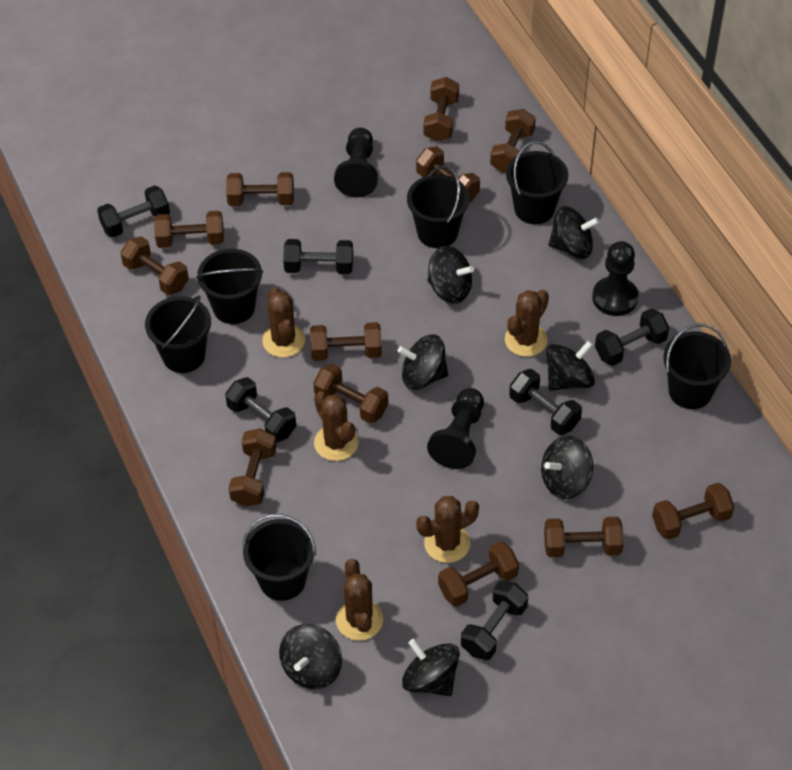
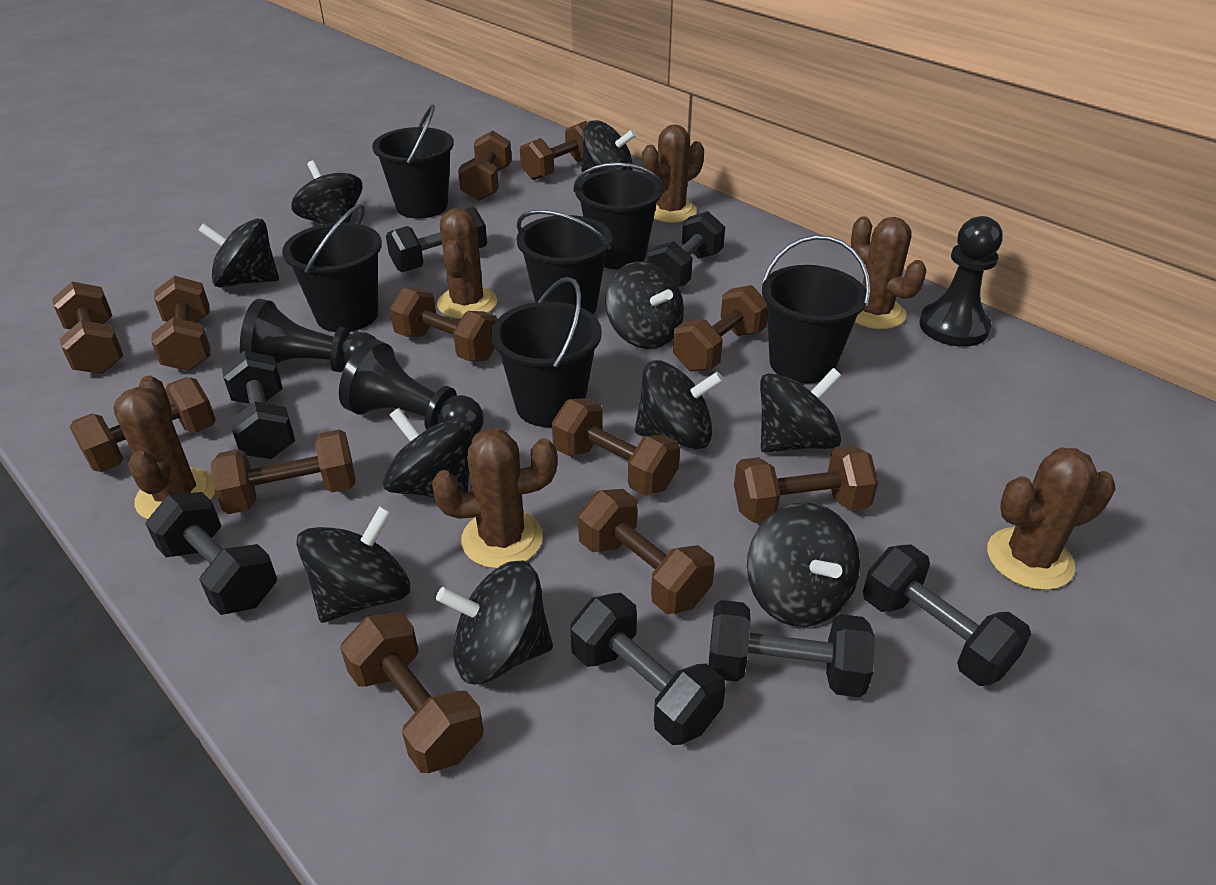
black dumbbell: 6 -> 7
black spinning top: 7 -> 10
brown cactus: 5 -> 6

